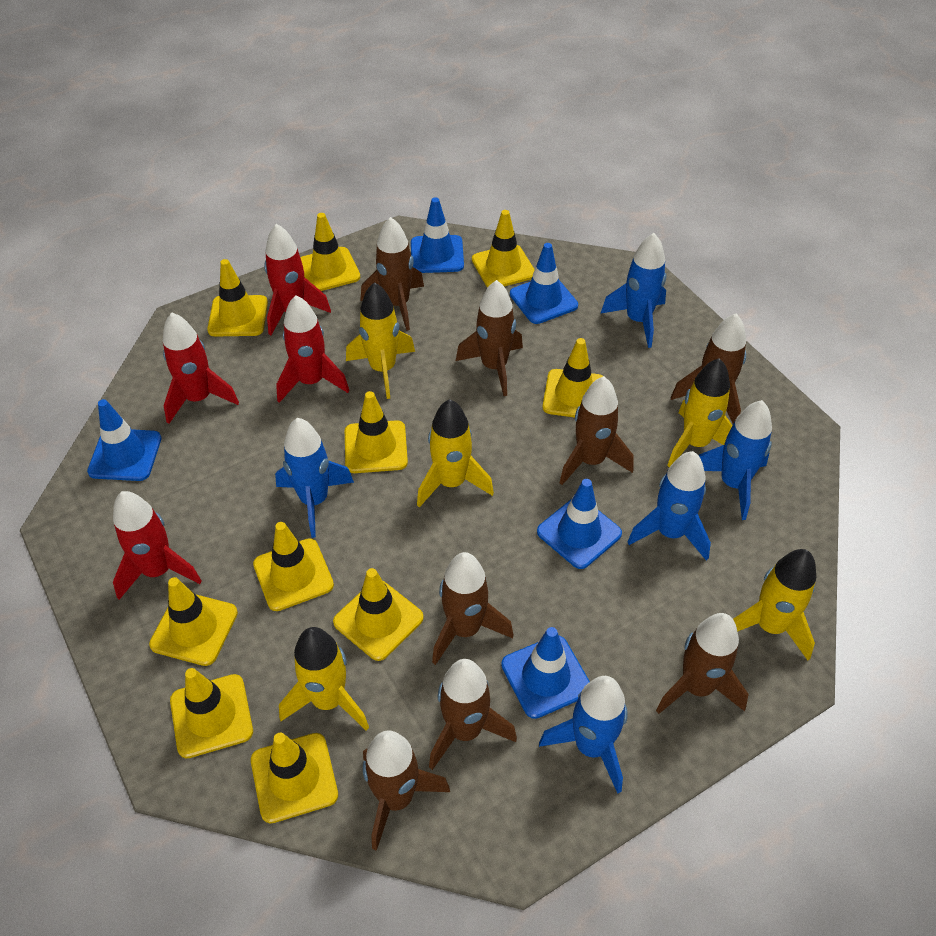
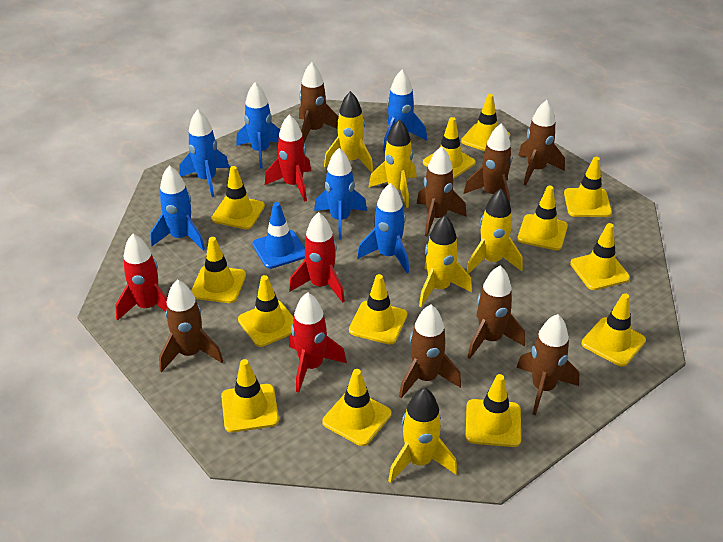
blue rocket: 5 -> 6
blue traffic cone: 5 -> 1
yellow traffic cone: 10 -> 13

